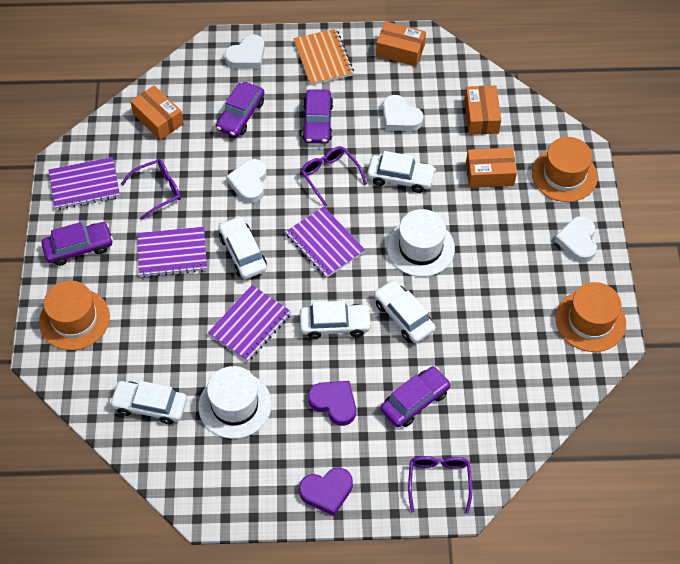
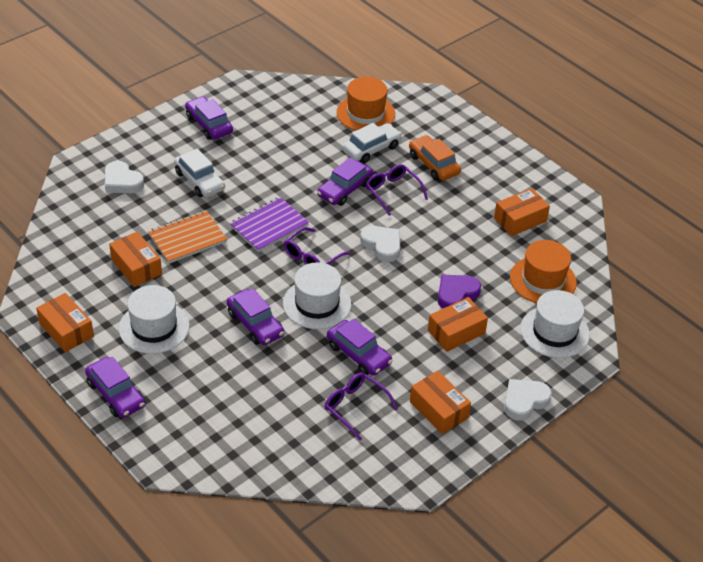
orange box: 4 -> 5
orange car: 0 -> 1
orange hat: 3 -> 2
purple car: 4 -> 5
purple heart: 2 -> 1
purple notebook: 4 -> 1
white car: 5 -> 2
white hat: 2 -> 3
white heart: 4 -> 3

